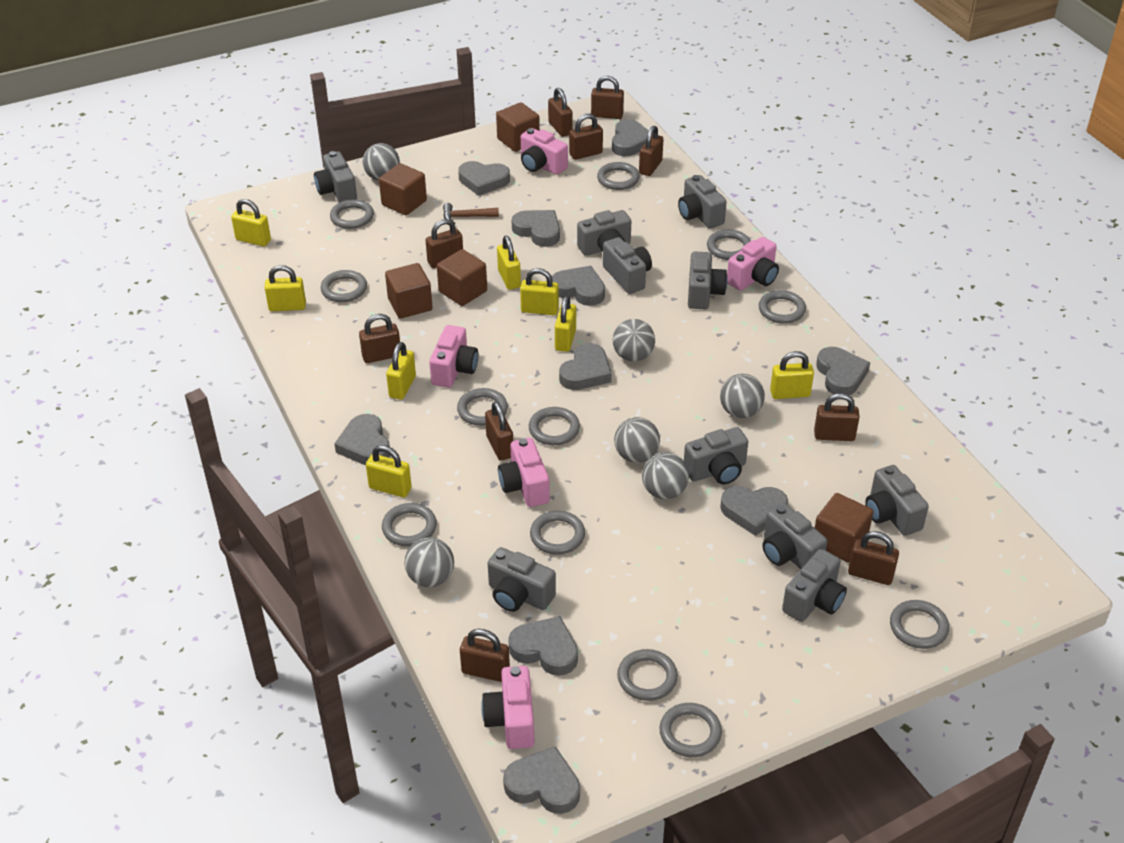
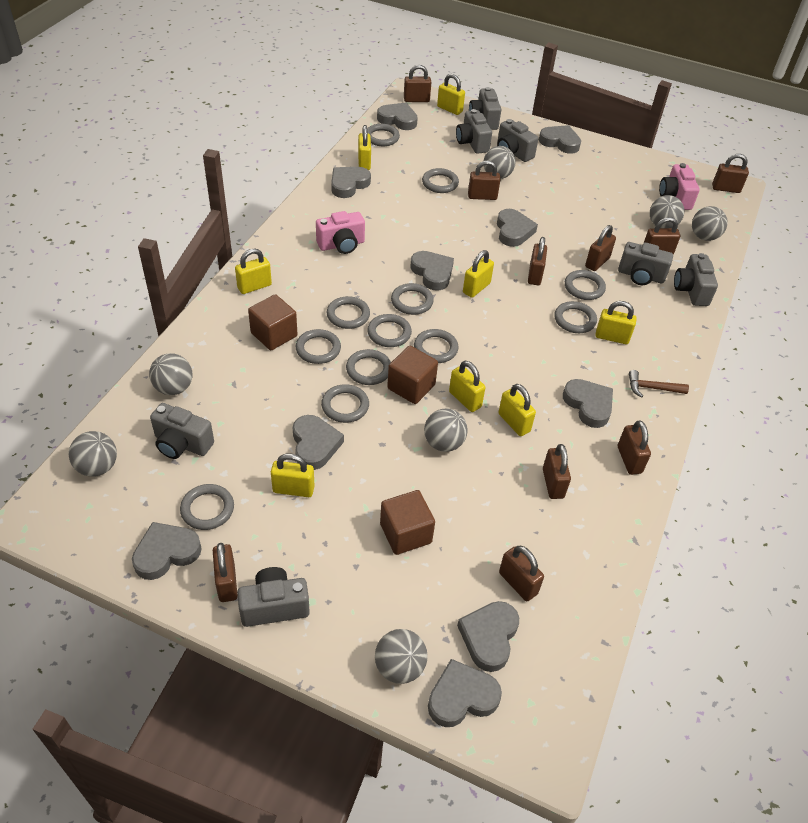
brown cube: 5 -> 3
grey ball: 6 -> 7
grey camera: 10 -> 7
pink camera: 5 -> 2

